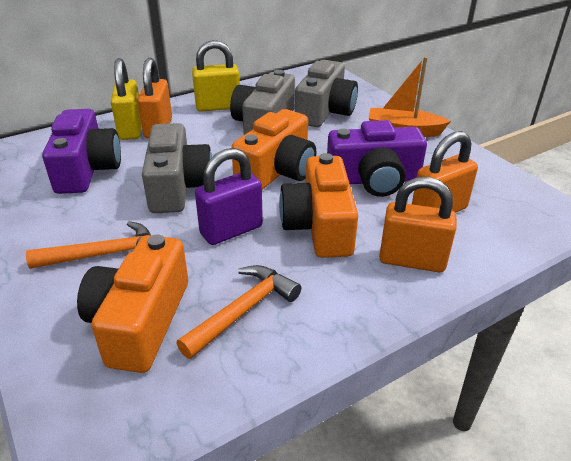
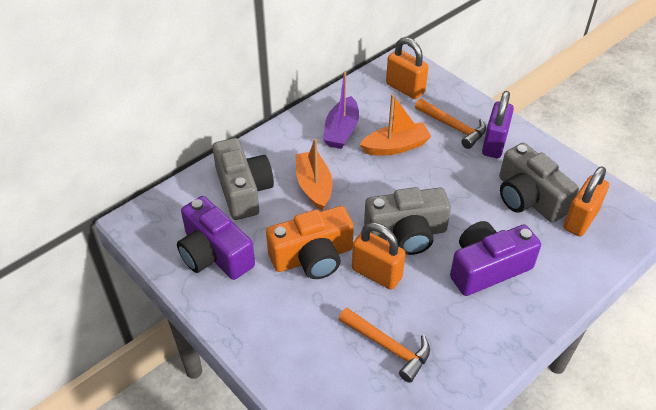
orange boat: 1 -> 2
orange camera: 3 -> 1
purple boat: 0 -> 1
yellow padlock: 2 -> 0

